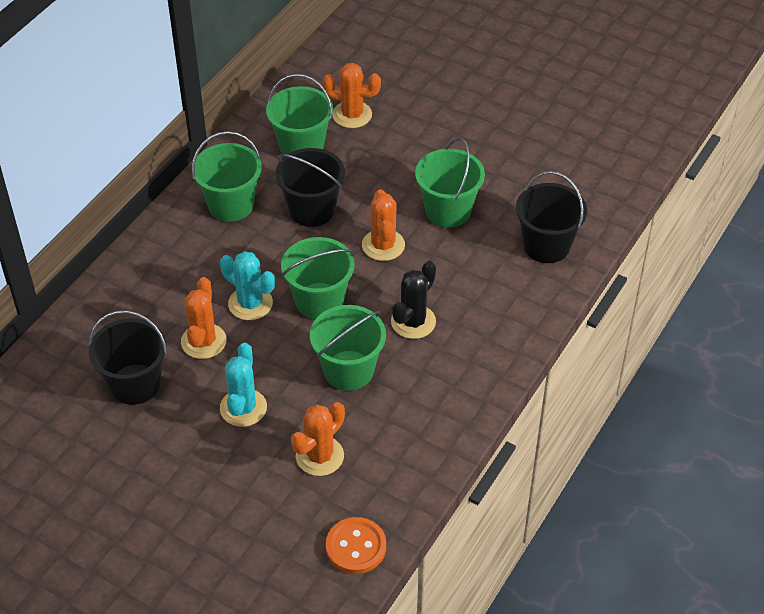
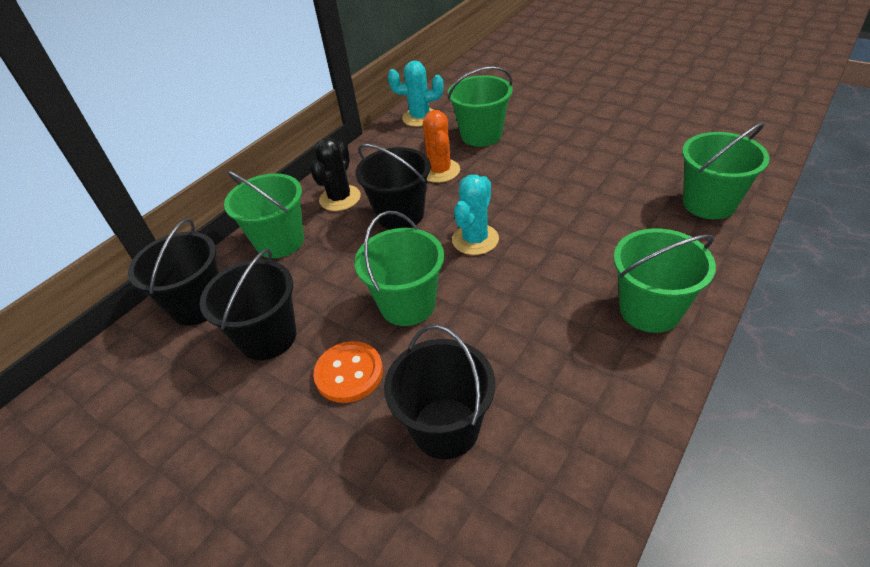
black bucket: 3 -> 4
orange cactus: 4 -> 1

